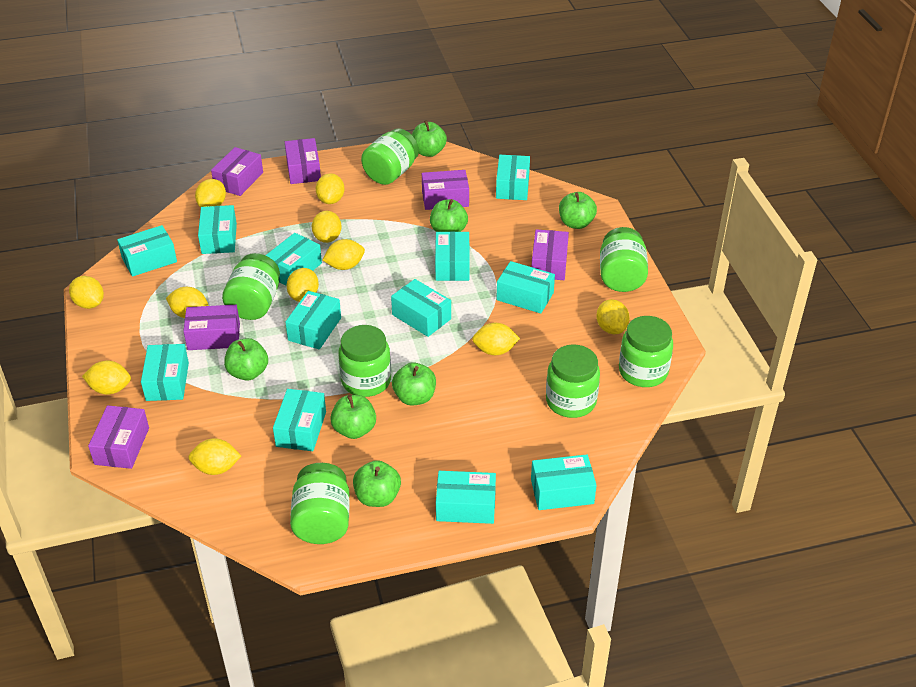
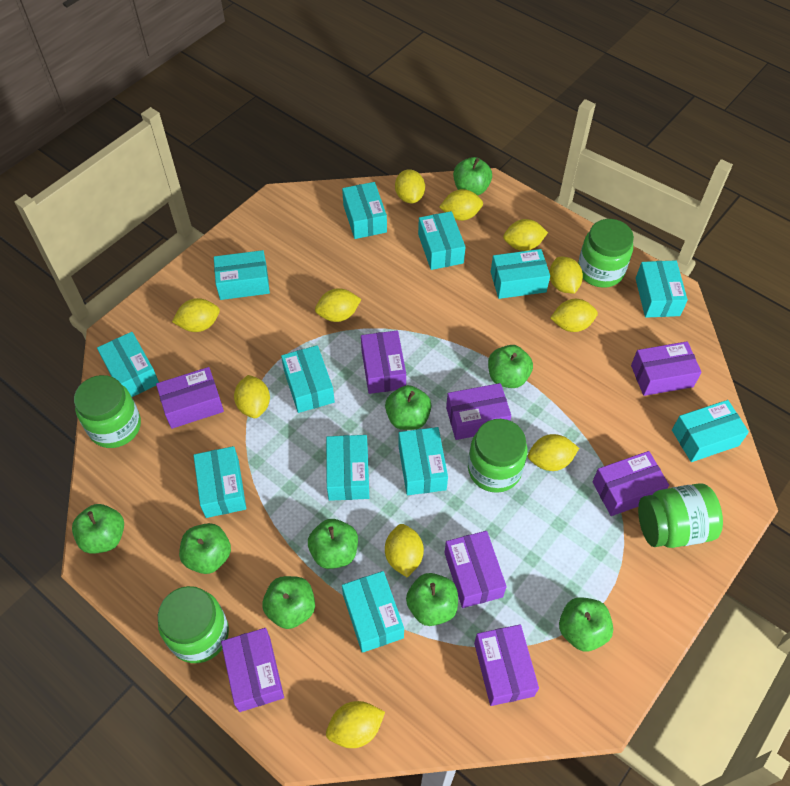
green apple: 7 -> 9
green jar: 7 -> 5
purple box: 6 -> 8

